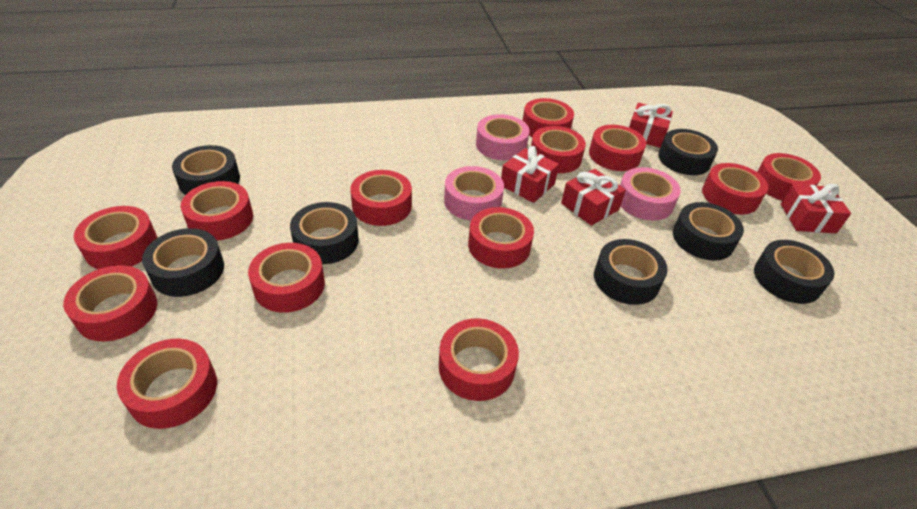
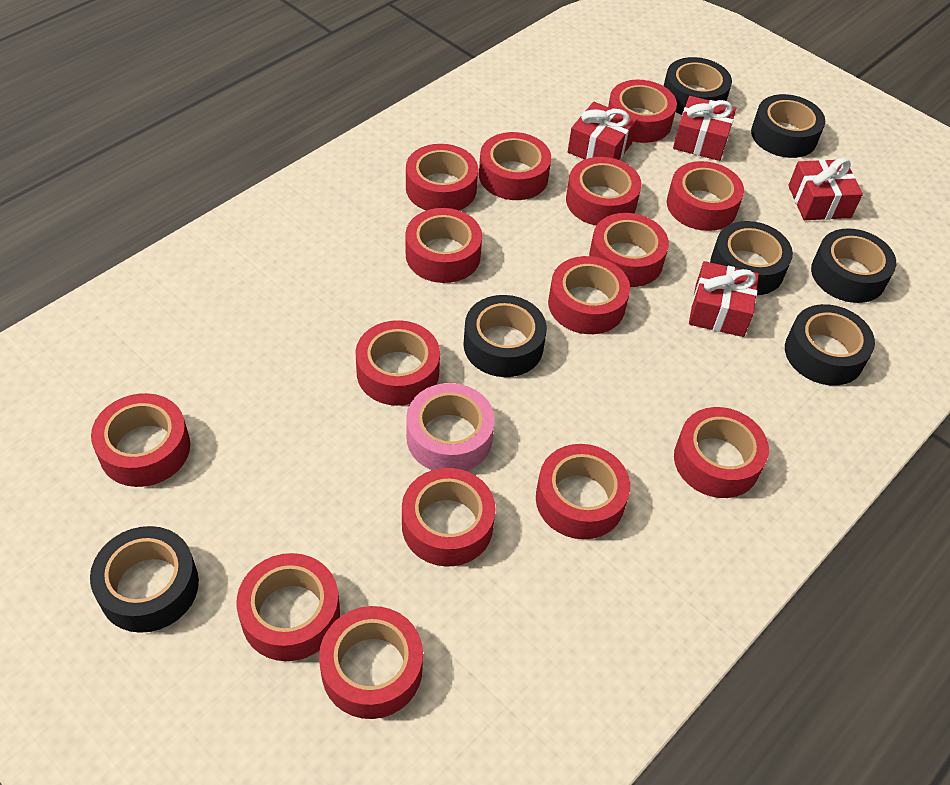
pink tape: 3 -> 1
red tape: 13 -> 15

